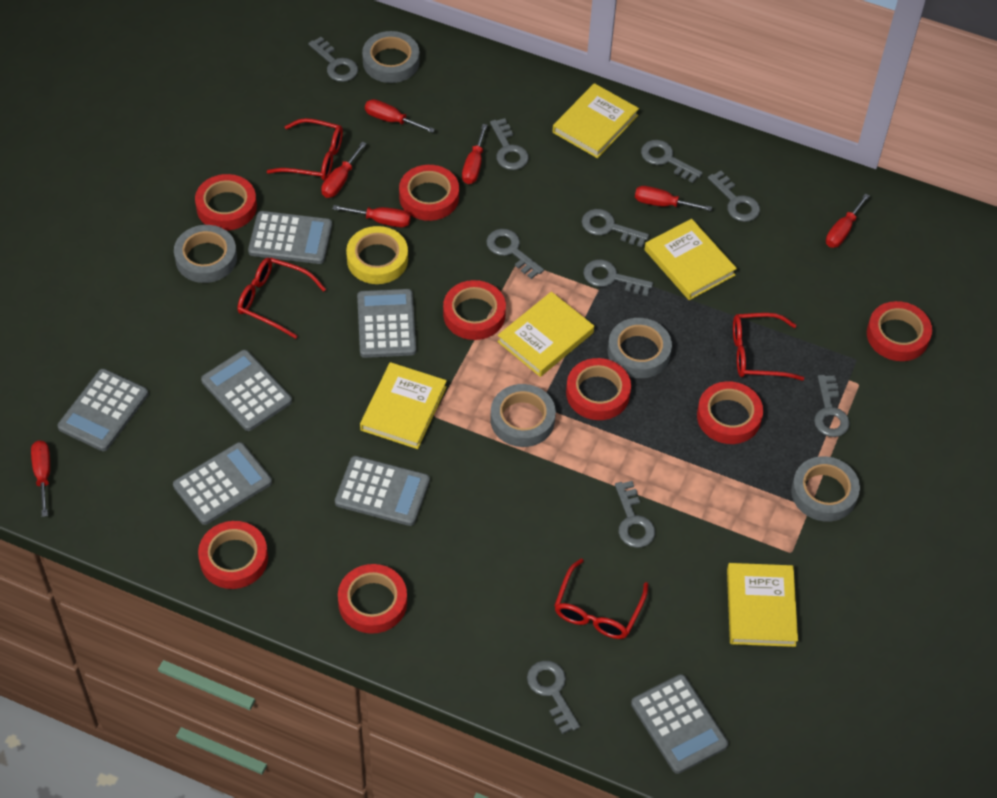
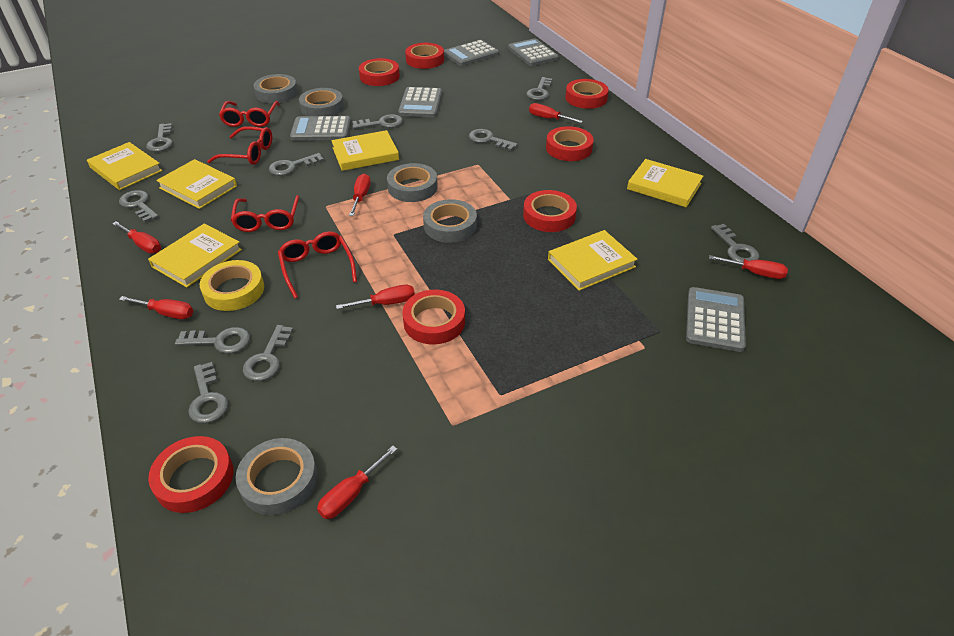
grey calculator: 7 -> 5
red tape: 8 -> 7
yellow book: 5 -> 6

